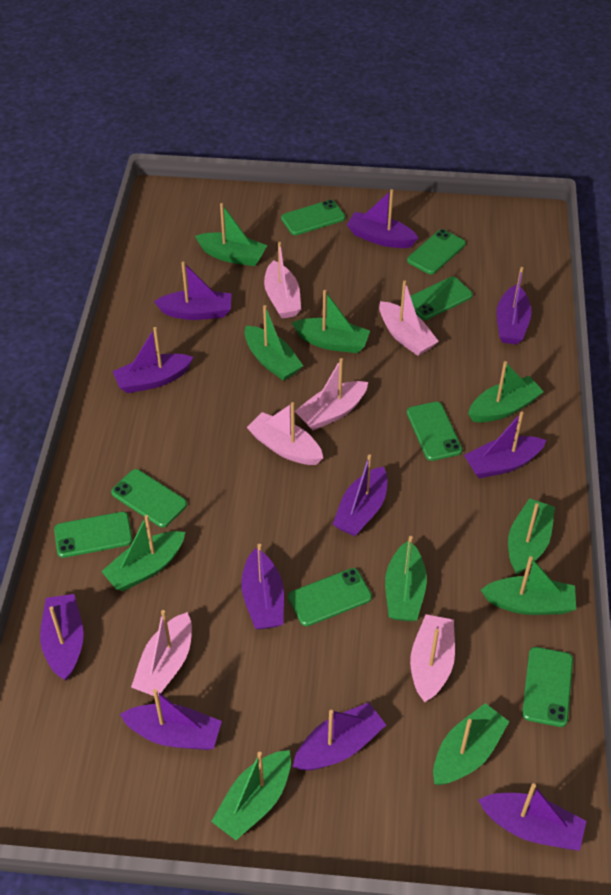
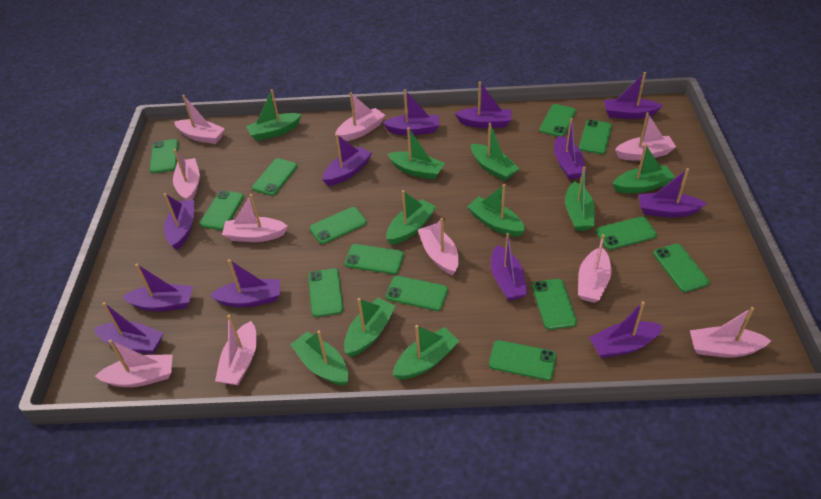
green phone: 8 -> 13
pink boat: 6 -> 10
purple boat: 11 -> 12

